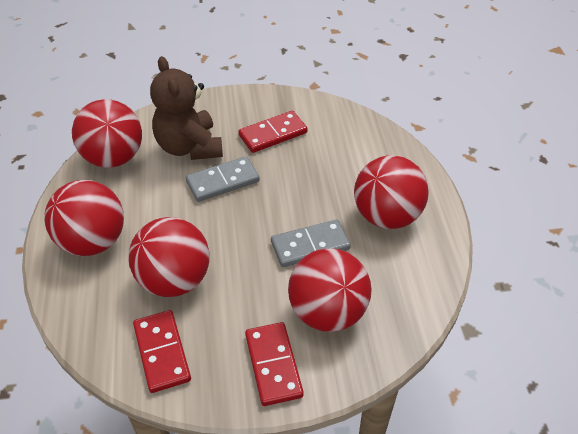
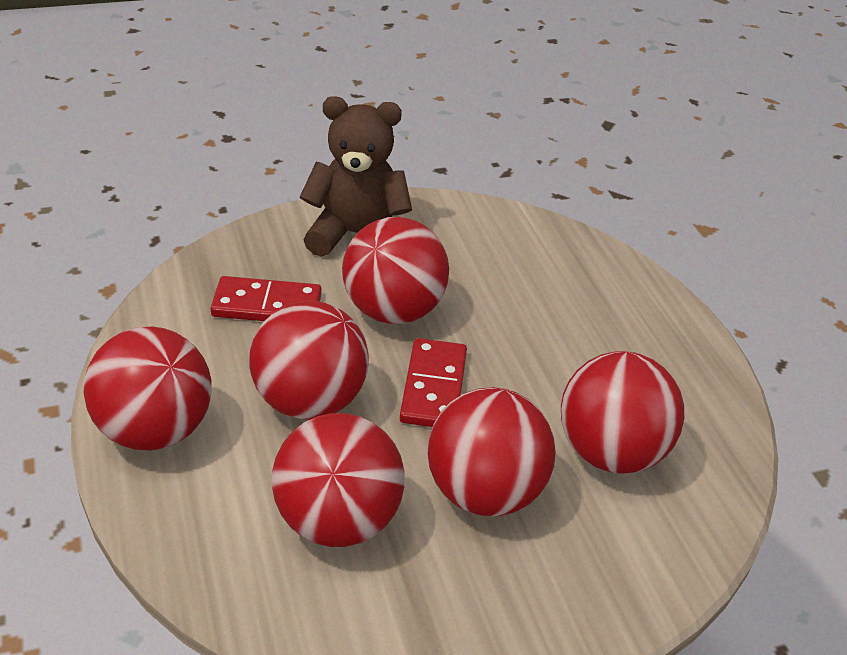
grey domino: 2 -> 0
red ball: 5 -> 6
red domino: 3 -> 2

